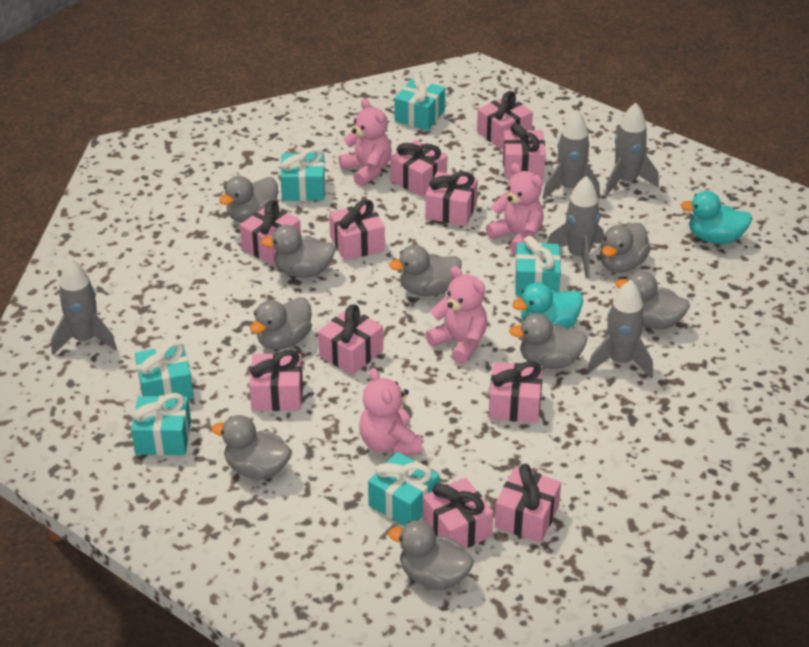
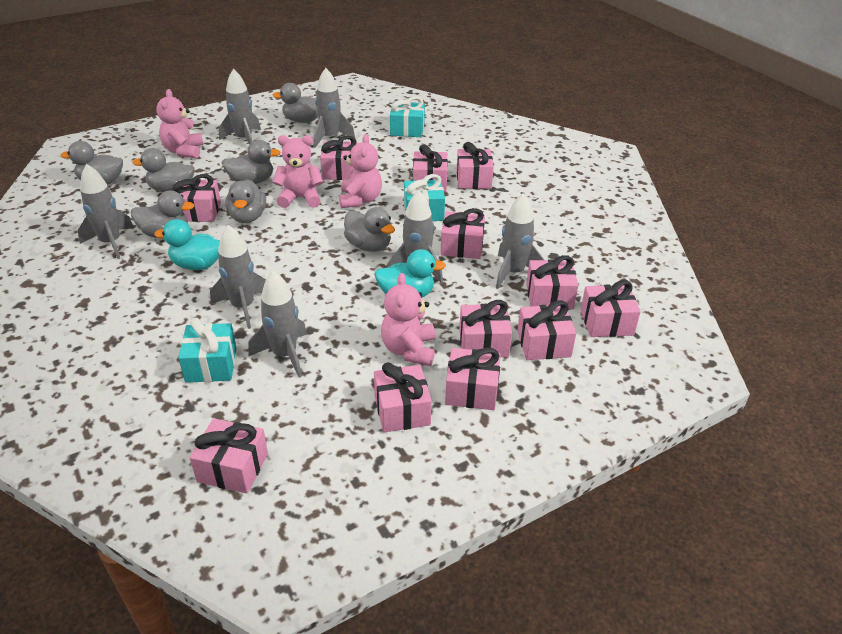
grey duck: 9 -> 7
grey rocket: 5 -> 7
pink gift: 11 -> 12
turquoise gift: 6 -> 3

